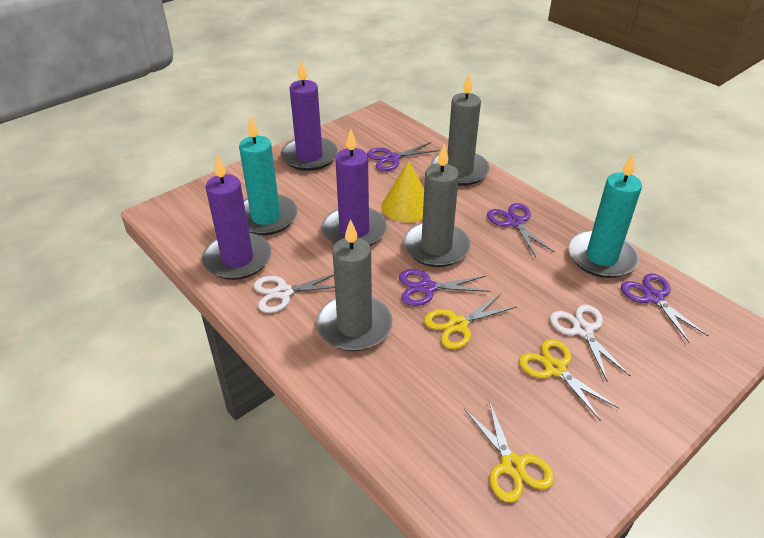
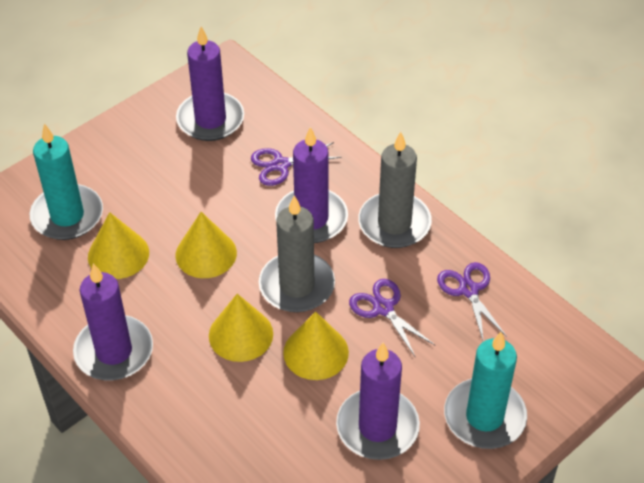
grey candle: 3 -> 2
purple candle: 3 -> 4
purple scissors: 4 -> 3
white scissors: 2 -> 0
yellow cone: 1 -> 4
yellow scissors: 3 -> 0

